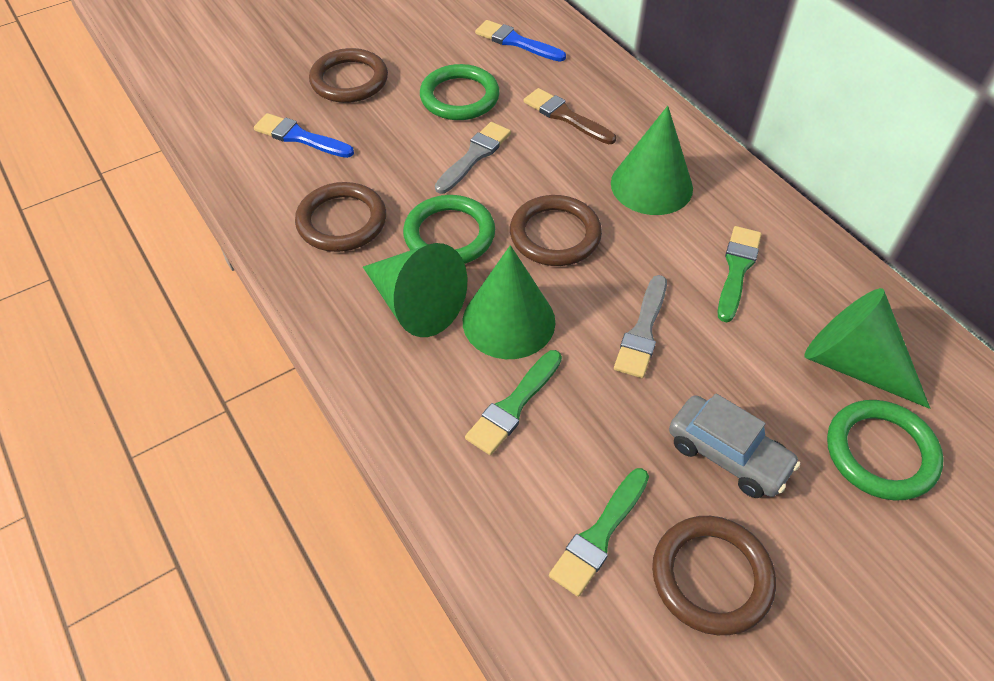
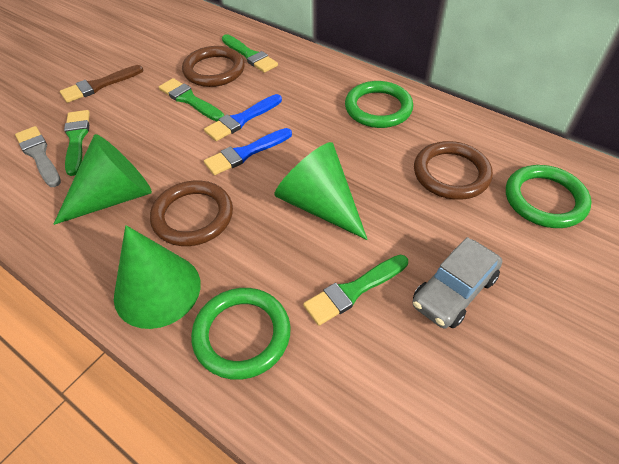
brown ring: 4 -> 3
green brush: 3 -> 4
green cone: 4 -> 3
grey brush: 2 -> 1

